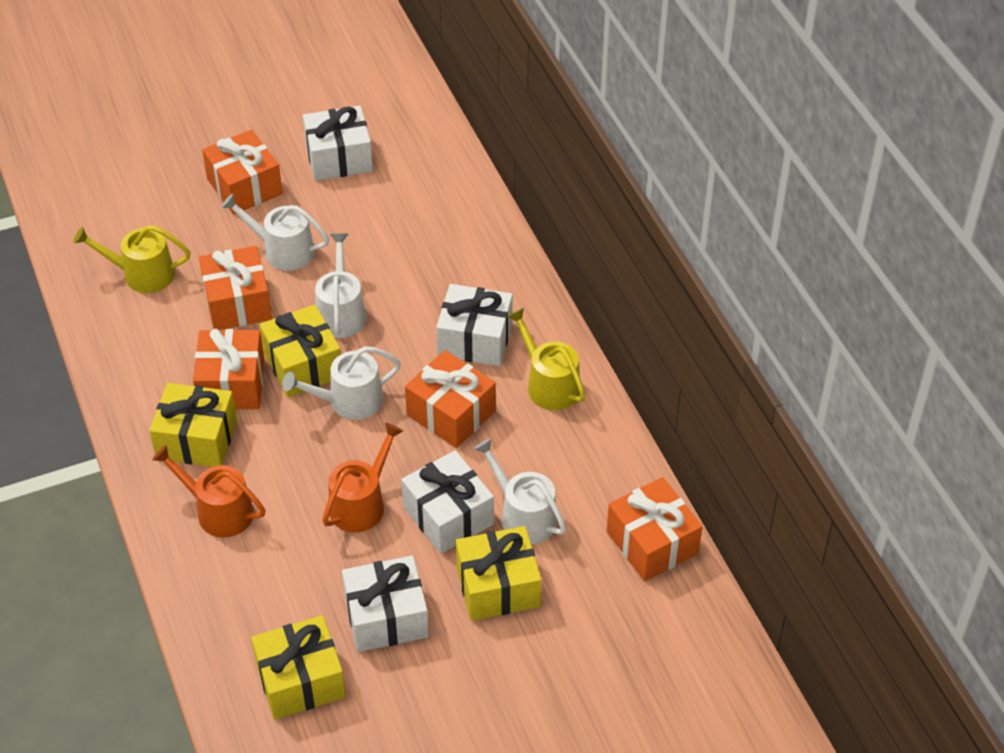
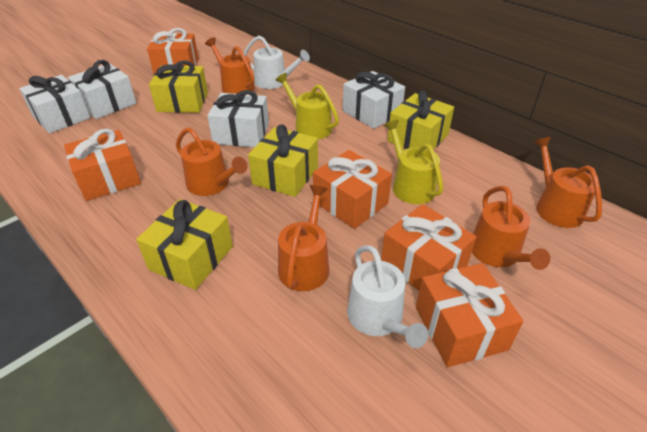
orange watering can: 2 -> 5
white watering can: 4 -> 2

